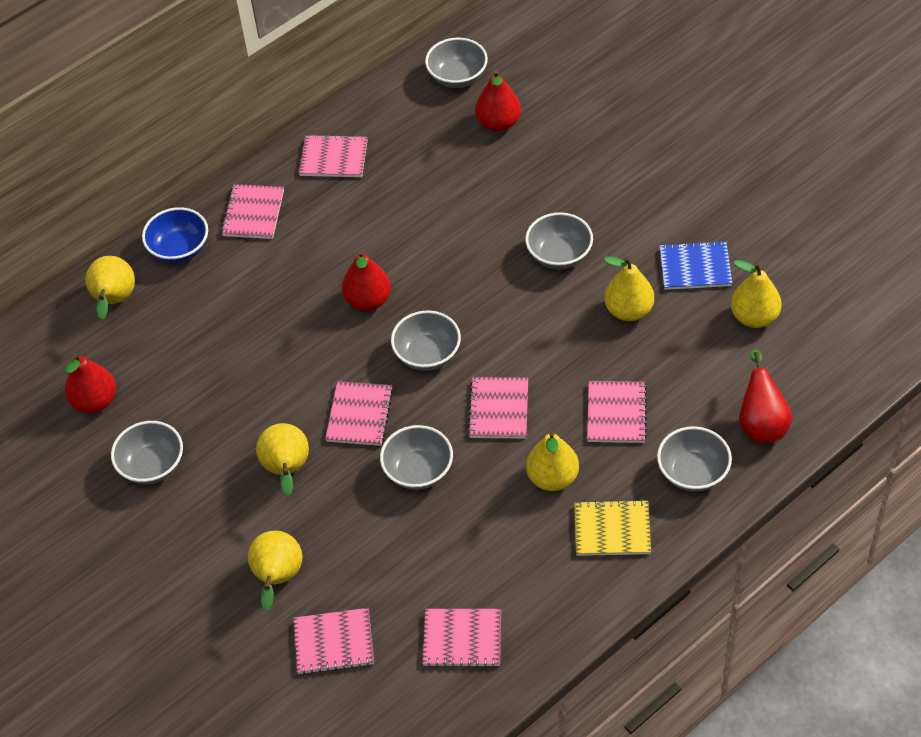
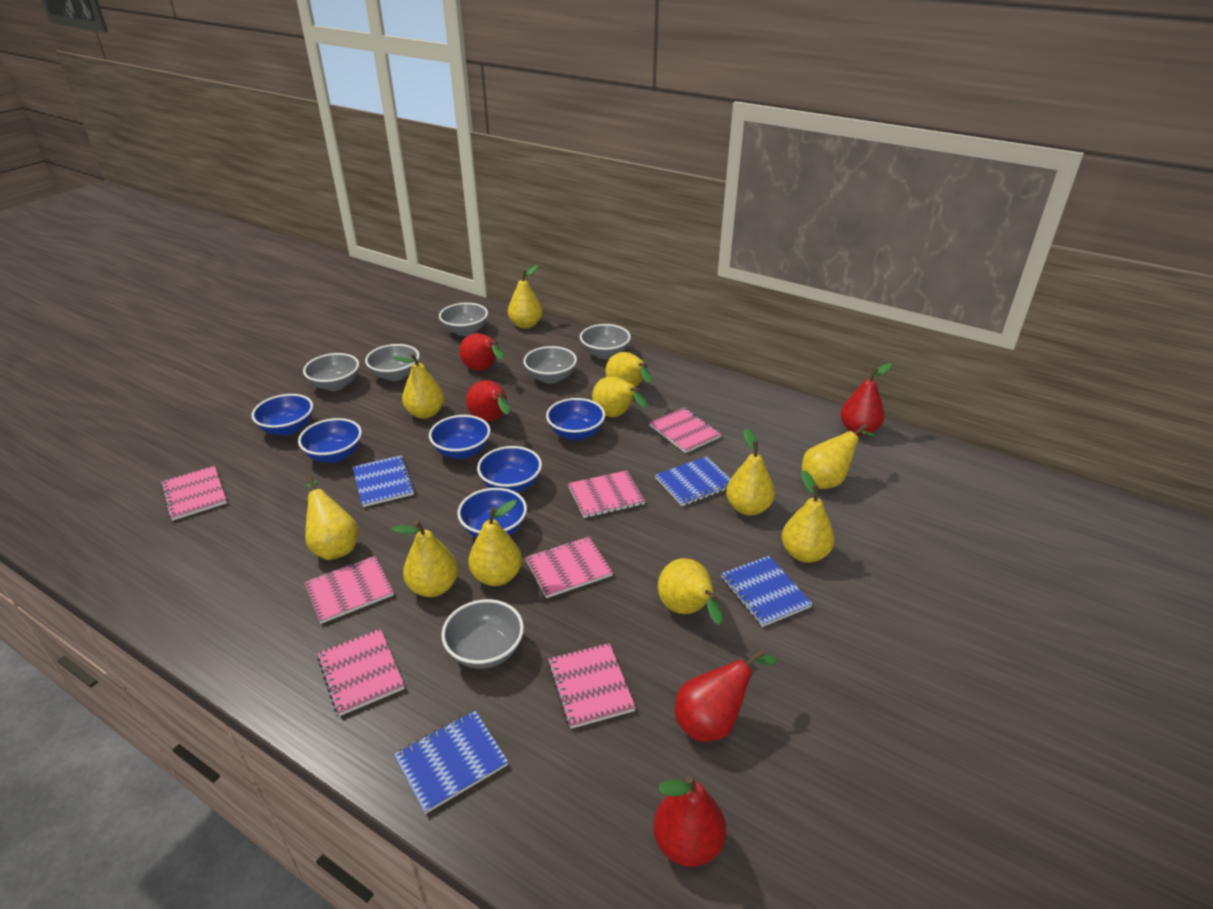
blue bowl: 1 -> 6
blue notebook: 1 -> 4
red pear: 4 -> 5
yellow notebook: 1 -> 0
yellow pear: 6 -> 11

